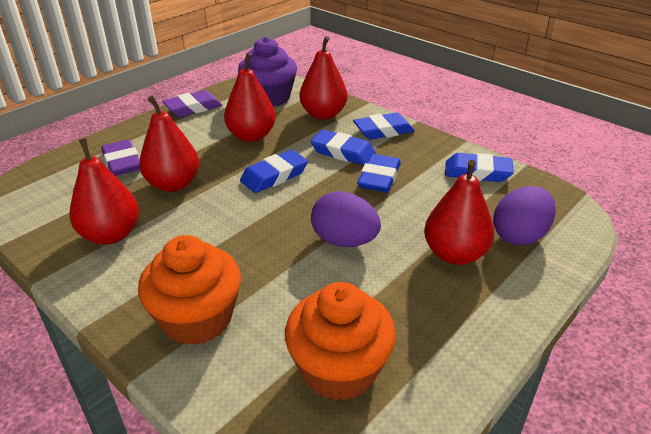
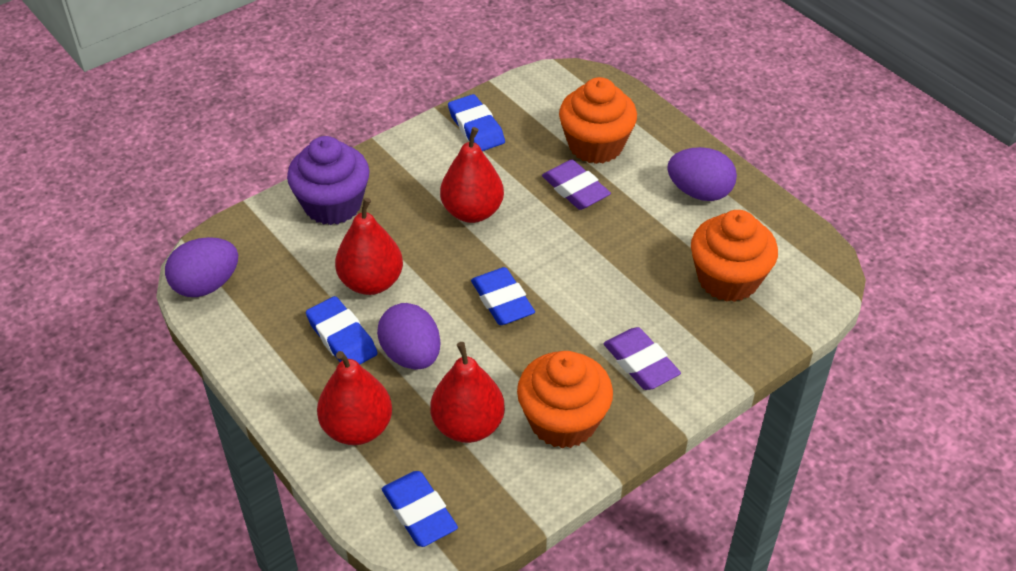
blue eraser: 5 -> 4
orange cupcake: 2 -> 3
purple egg: 2 -> 3
red pear: 5 -> 4

